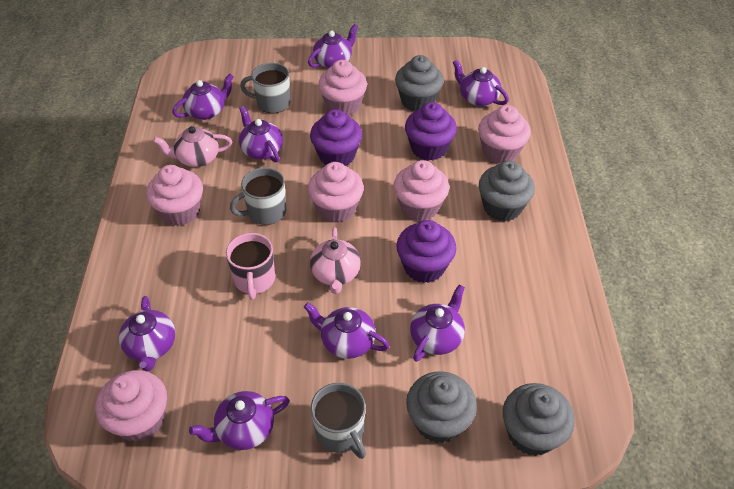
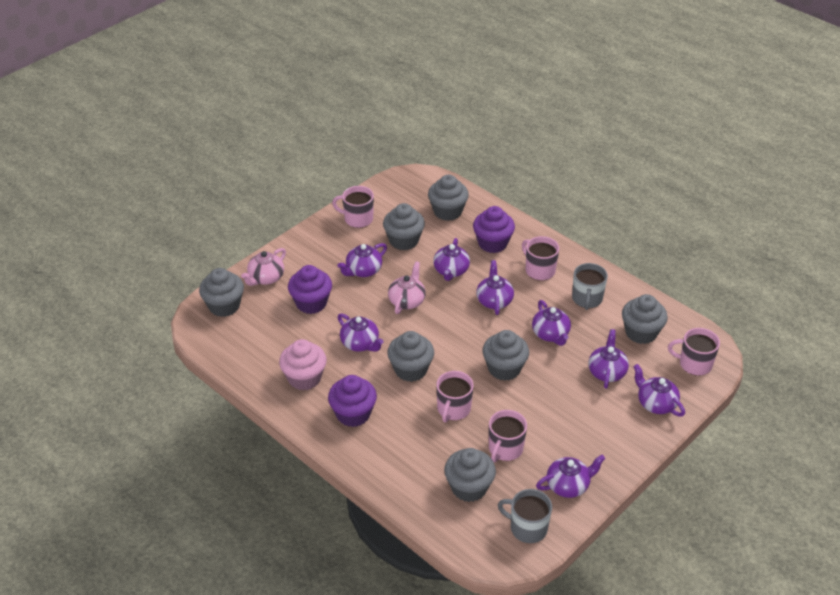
grey cupcake: 4 -> 7
grey mug: 3 -> 2
pink cupcake: 6 -> 1
pink mug: 1 -> 5

